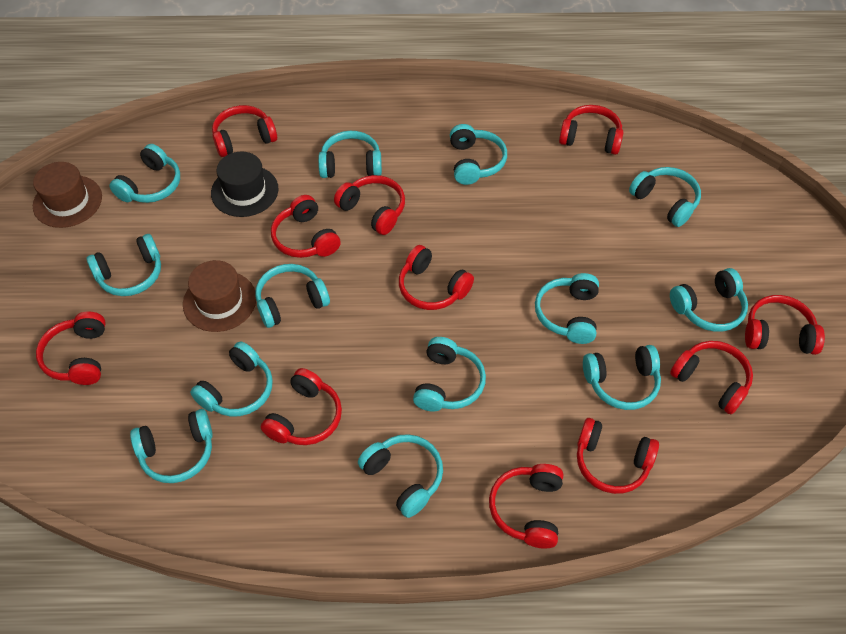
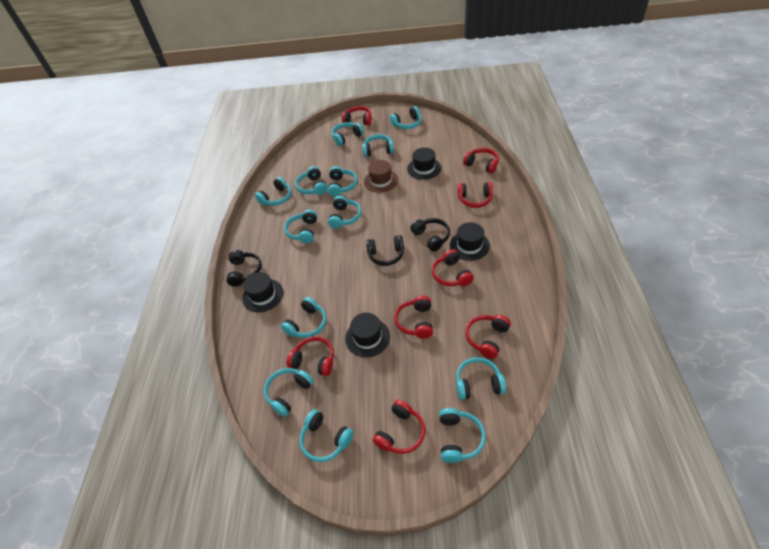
black hat: 1 -> 4
black headphones: 0 -> 3
brown hat: 2 -> 1
red headphones: 11 -> 8

